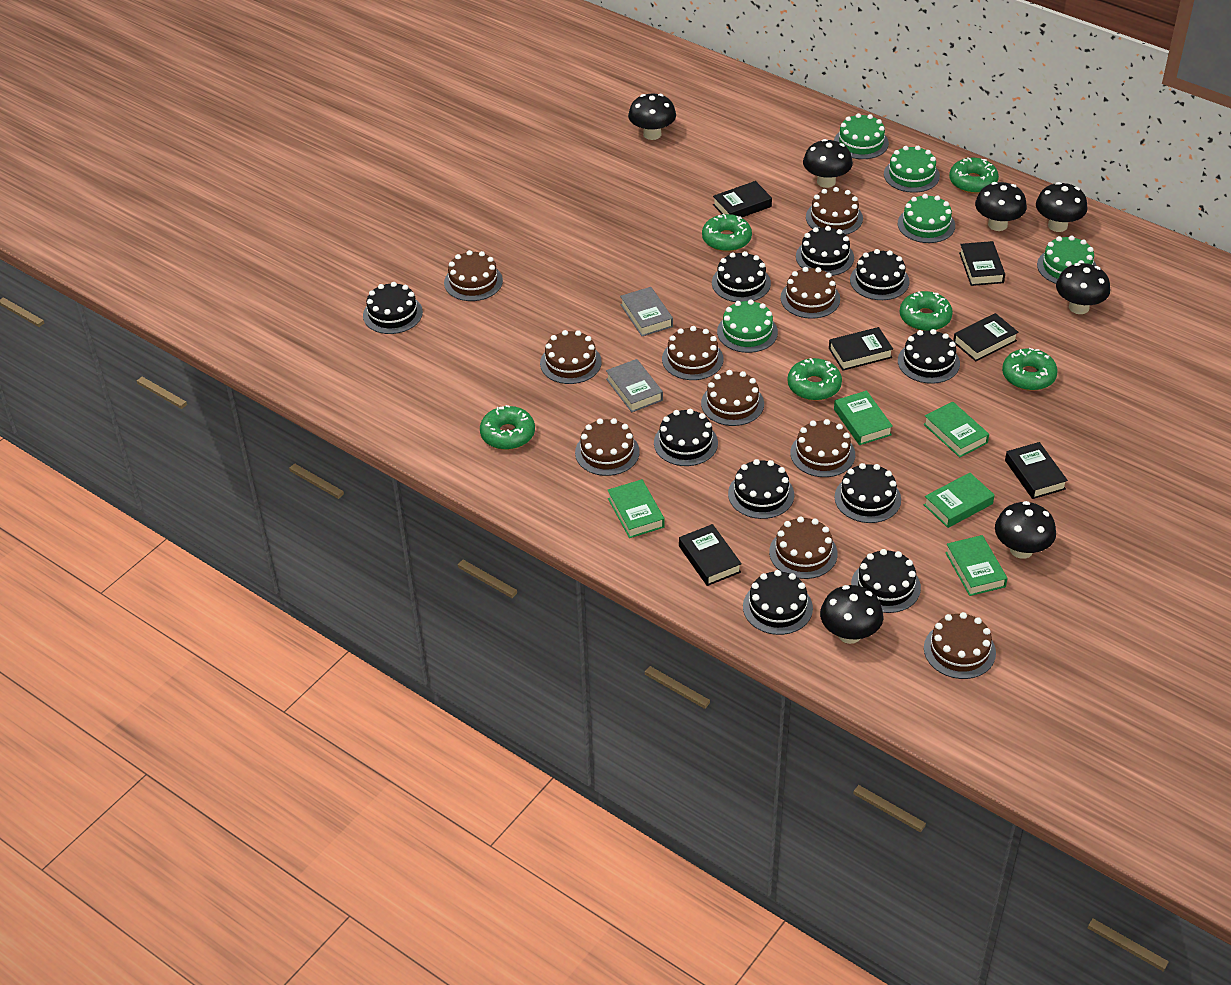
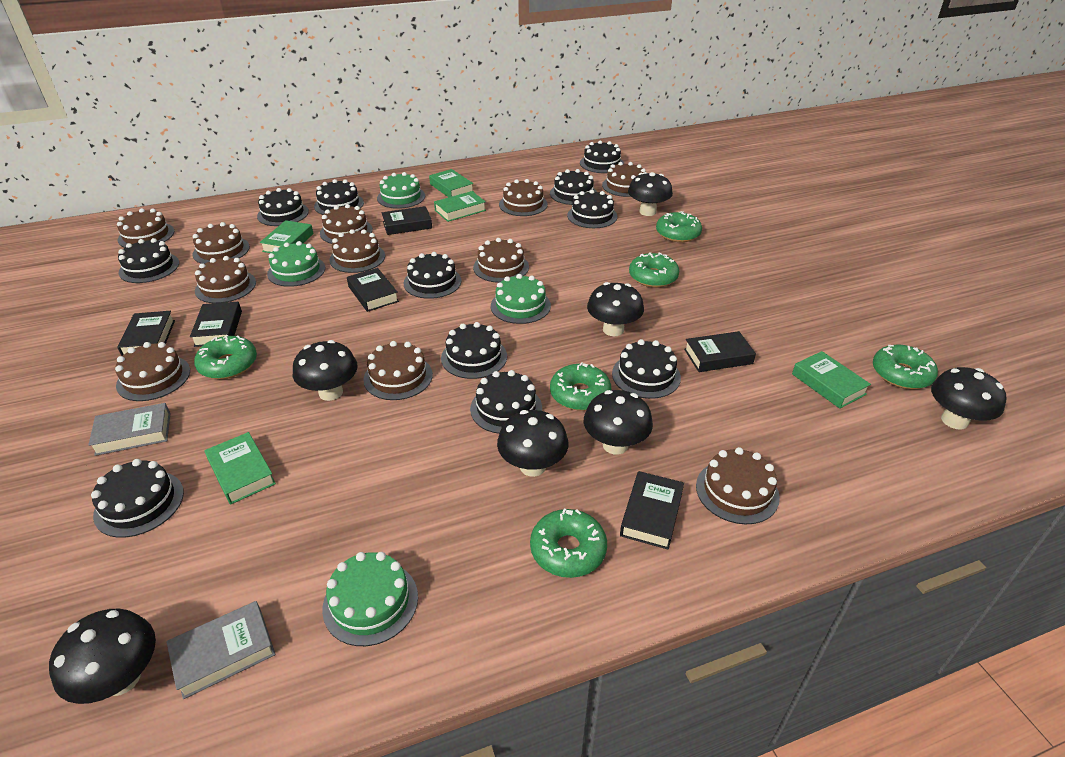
black cake: 10 -> 11
brown cake: 10 -> 11
green cake: 5 -> 4

